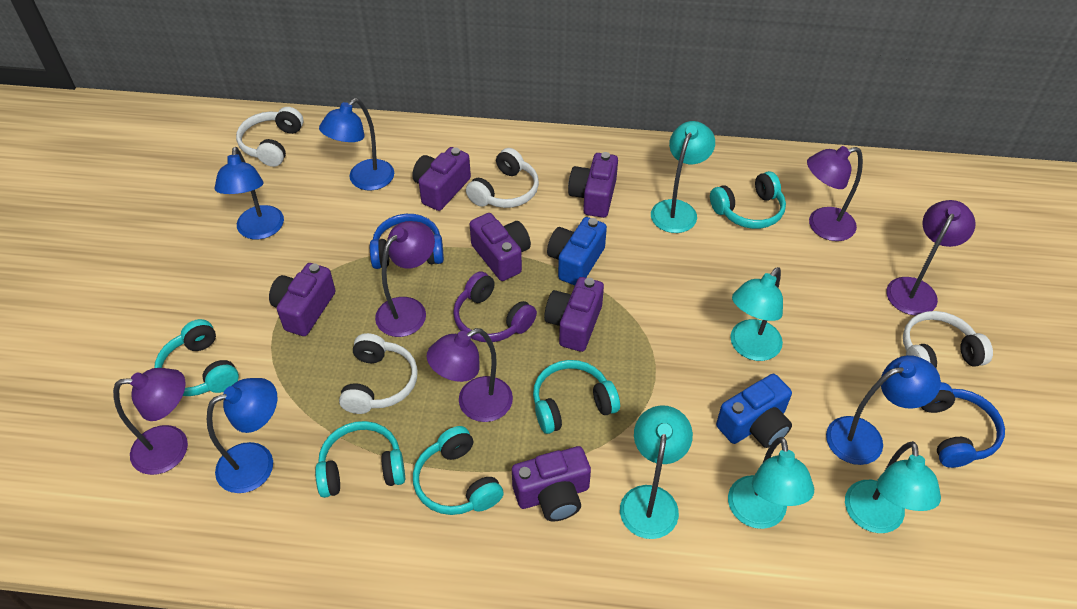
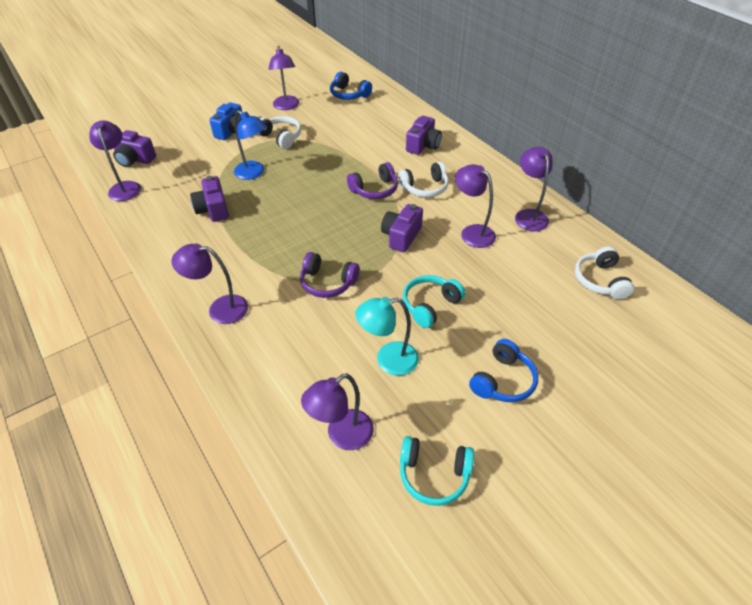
blue camera: 2 -> 1
blue lamp: 4 -> 1
purple camera: 6 -> 4
purple headphones: 1 -> 2
purple lamp: 5 -> 6
turquoise headphones: 5 -> 2
turquoise lamp: 5 -> 1
white headphones: 4 -> 3

